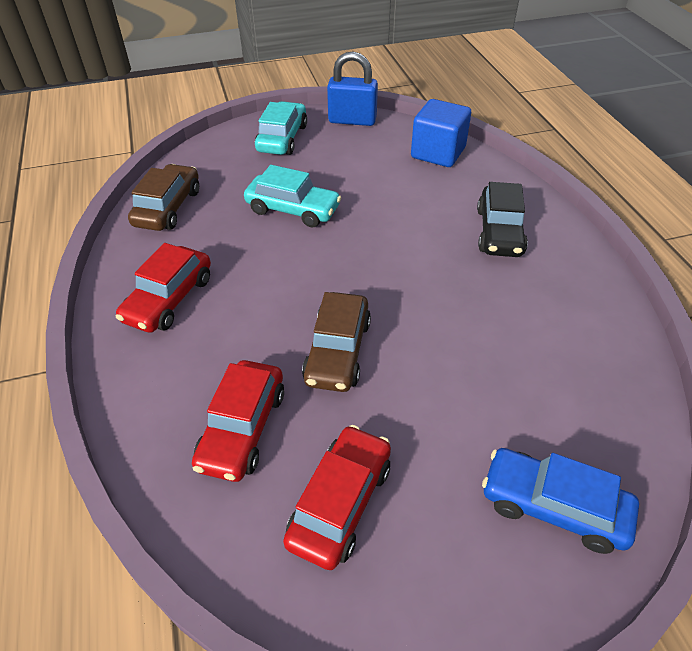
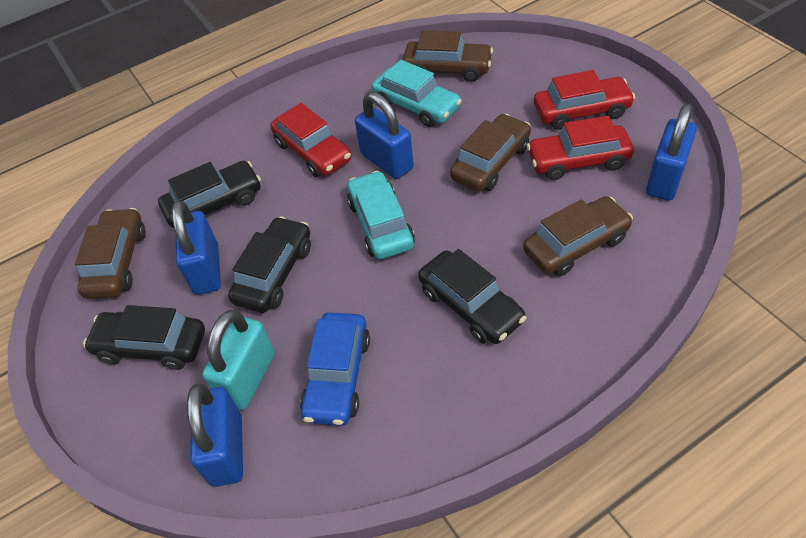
black car: 1 -> 4
blue cube: 1 -> 0
blue padlock: 1 -> 4
brown car: 2 -> 4
turquoise padlock: 0 -> 1

